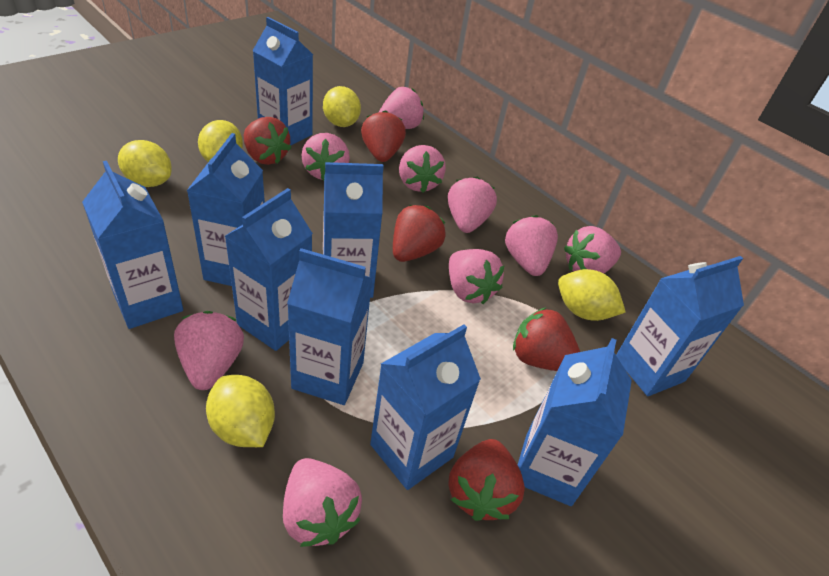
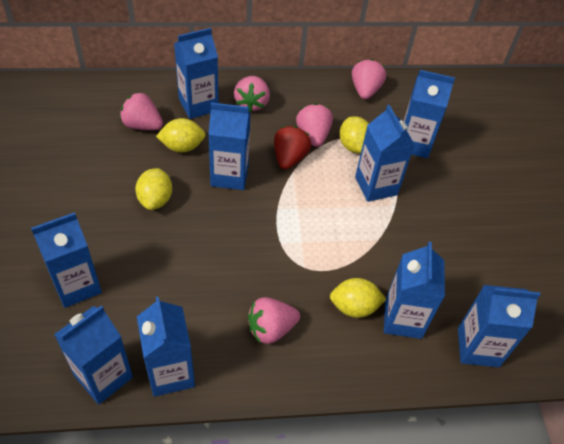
pink strawberry: 9 -> 5
red strawberry: 5 -> 1
yellow lemon: 5 -> 4

